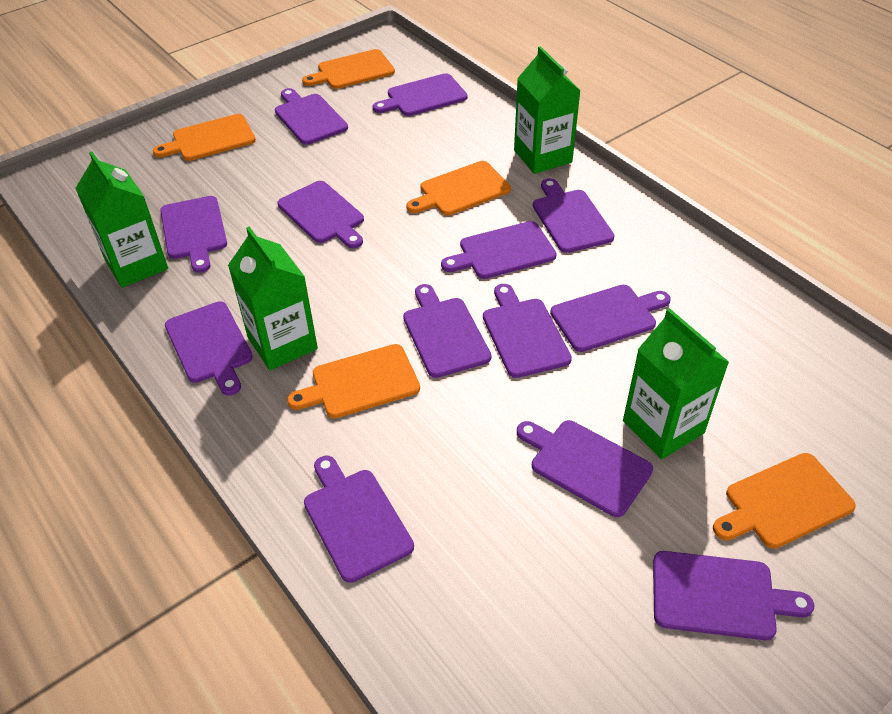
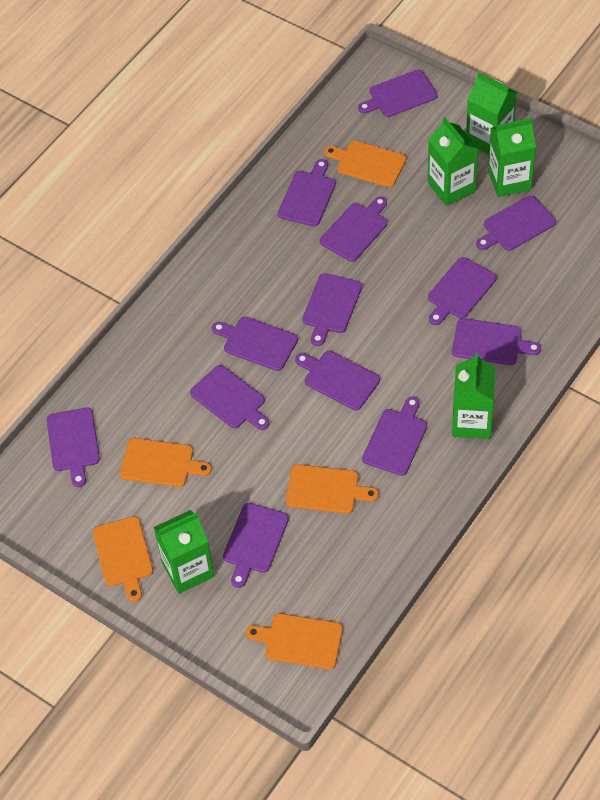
green carton: 4 -> 5

